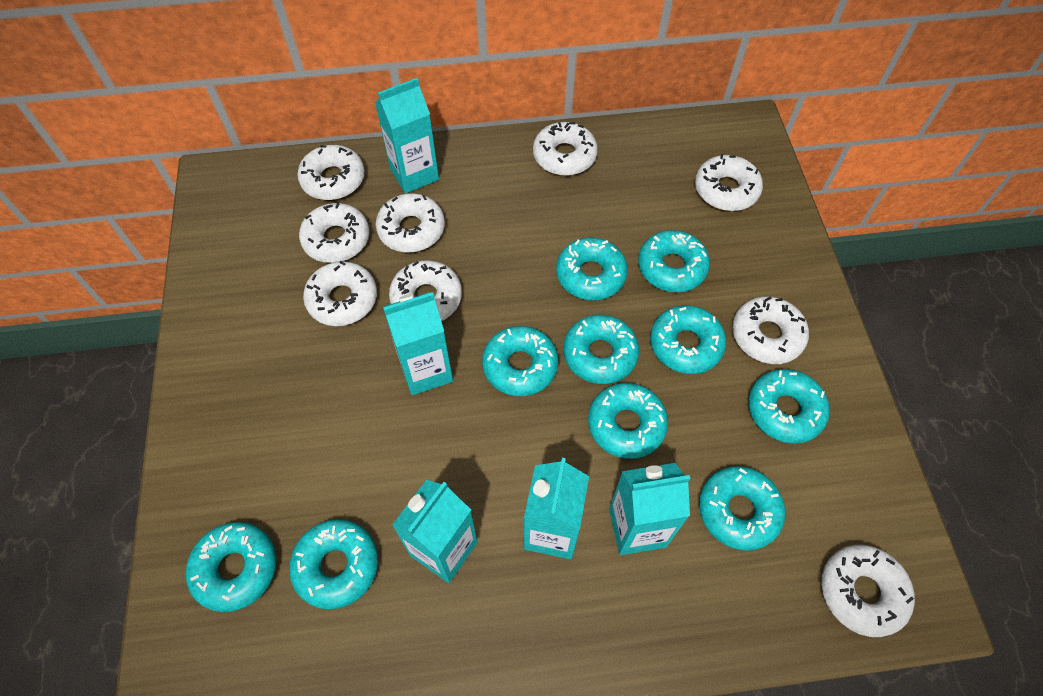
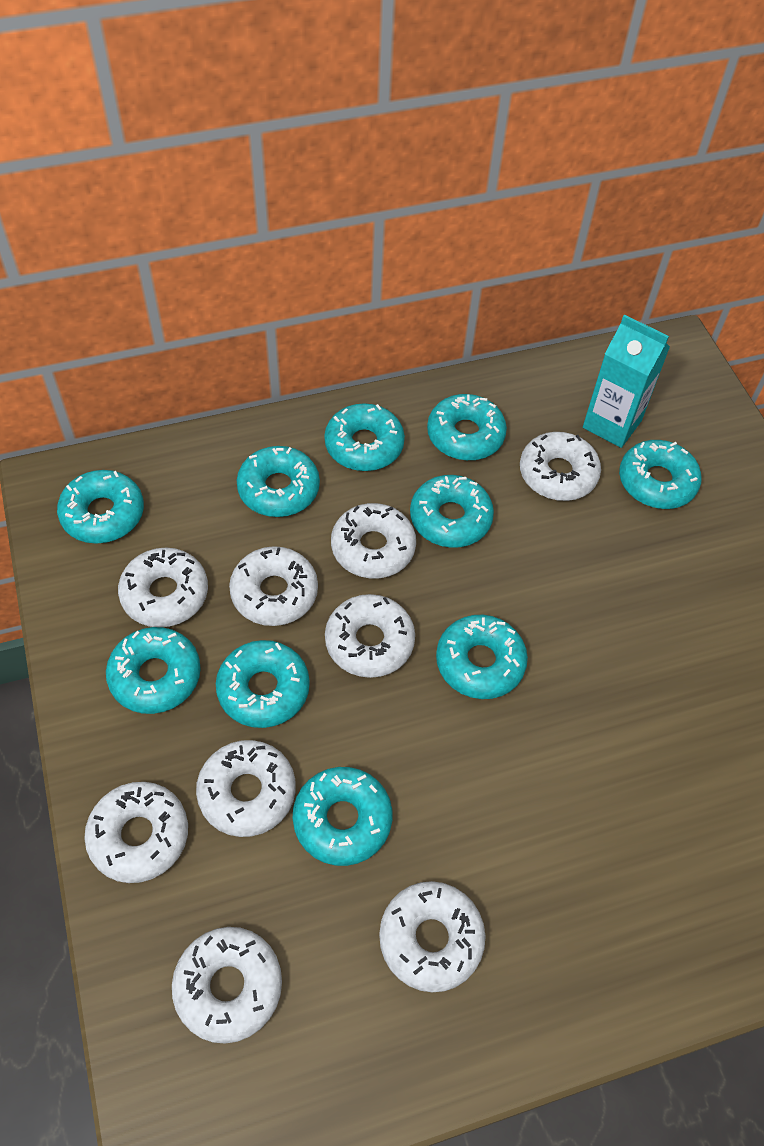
turquoise carton: 5 -> 1

